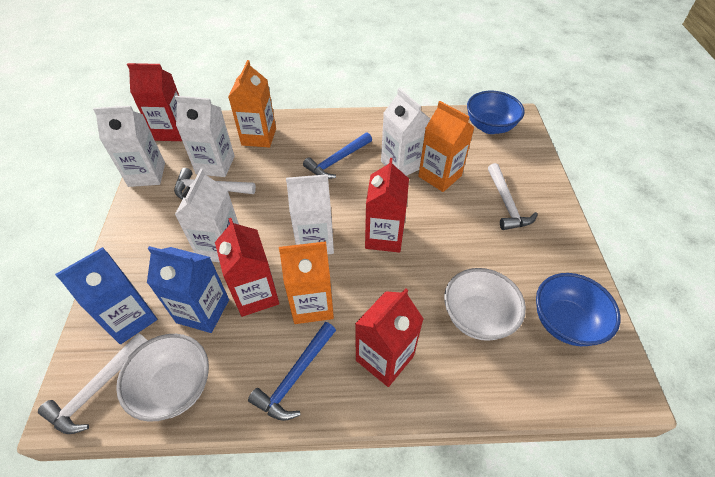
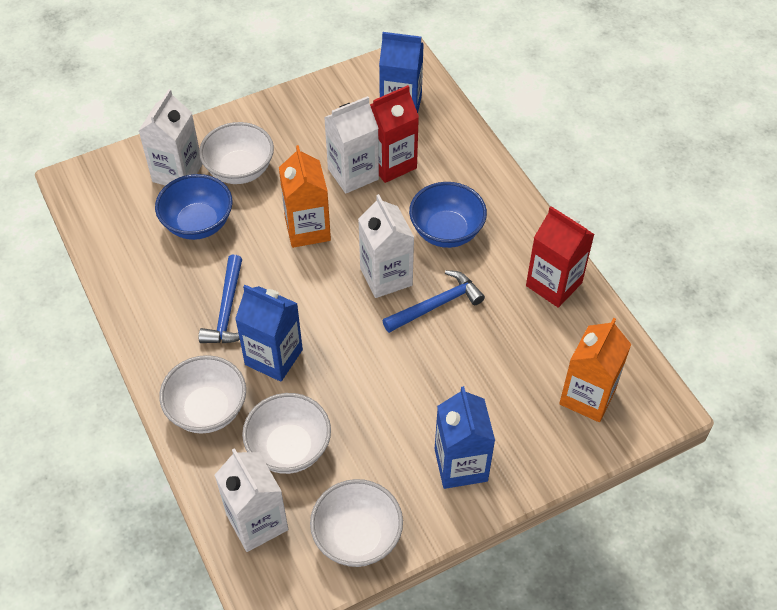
blue carton: 2 -> 3
orange carton: 3 -> 2
red carton: 4 -> 2
white bowl: 2 -> 4
white carton: 5 -> 4
white hammer: 3 -> 0

